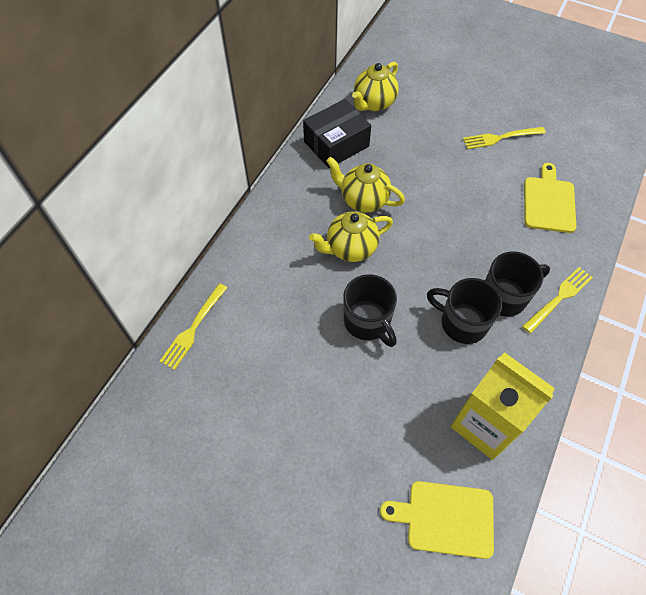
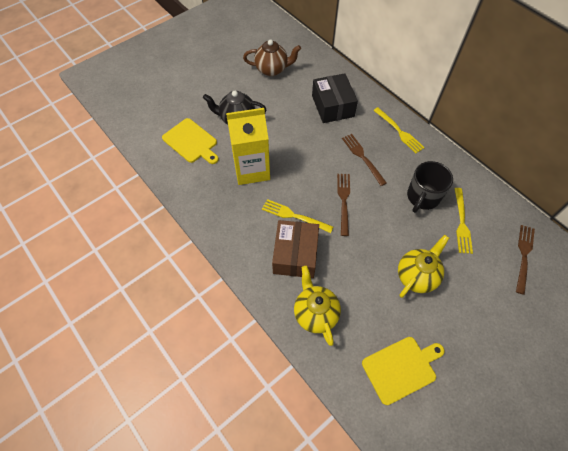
black mug: 3 -> 1
black teapot: 0 -> 1
brown box: 0 -> 1
brown fork: 0 -> 3
brown teapot: 0 -> 1
yellow teapot: 3 -> 2

